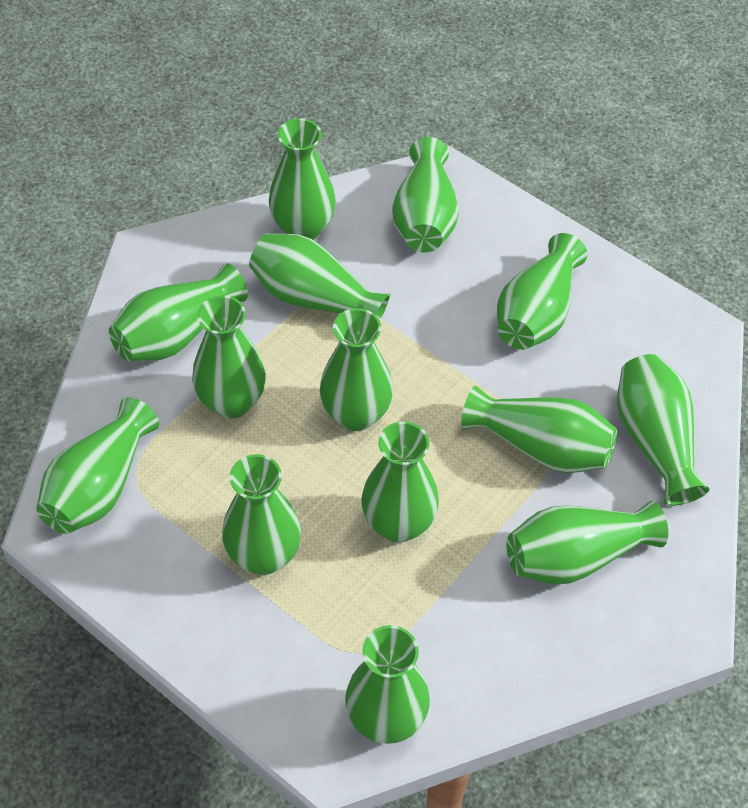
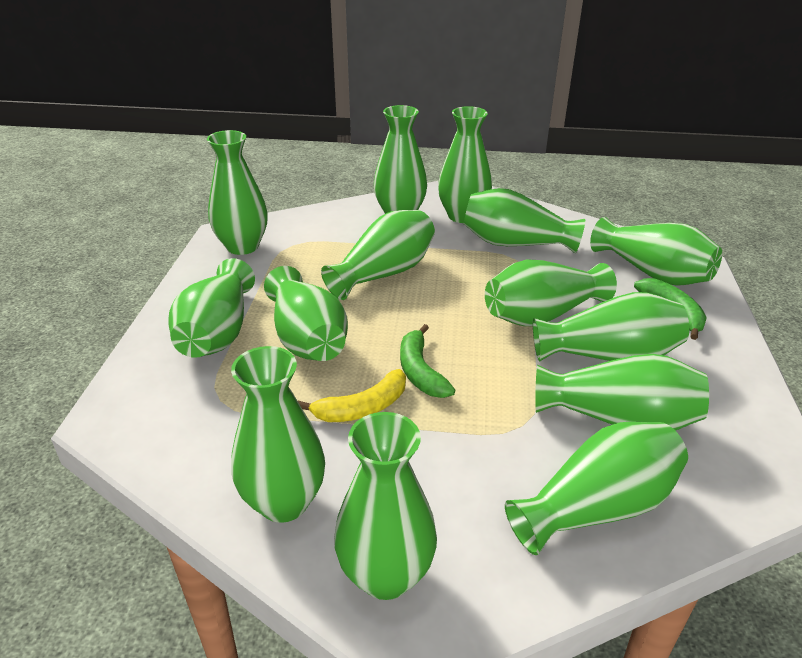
green banana: 0 -> 2
yellow banana: 0 -> 1

